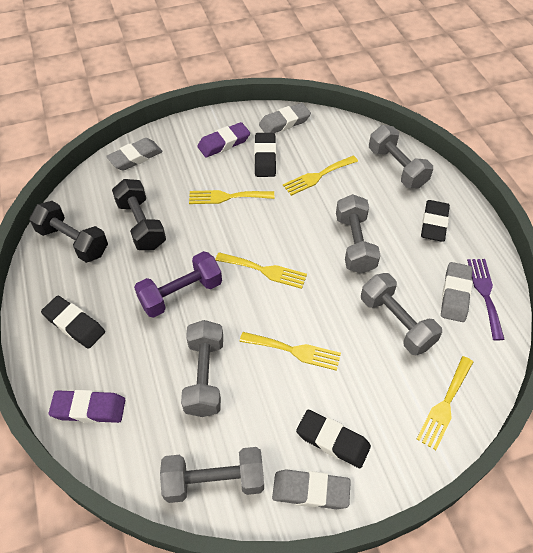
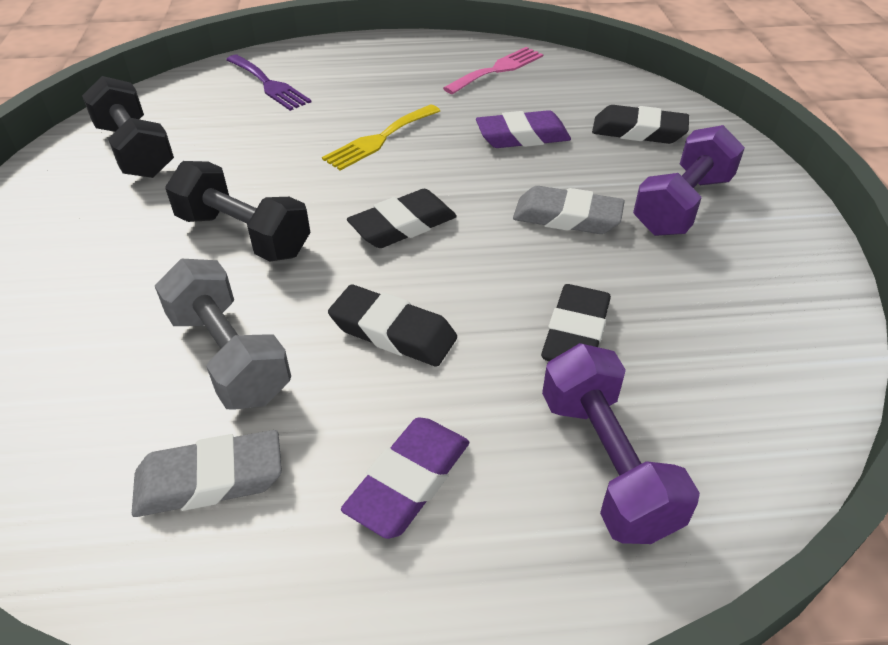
grey dumbbell: 5 -> 1
grey eraser: 4 -> 2
pink fork: 0 -> 1
purple dumbbell: 1 -> 2
yellow fork: 5 -> 1

